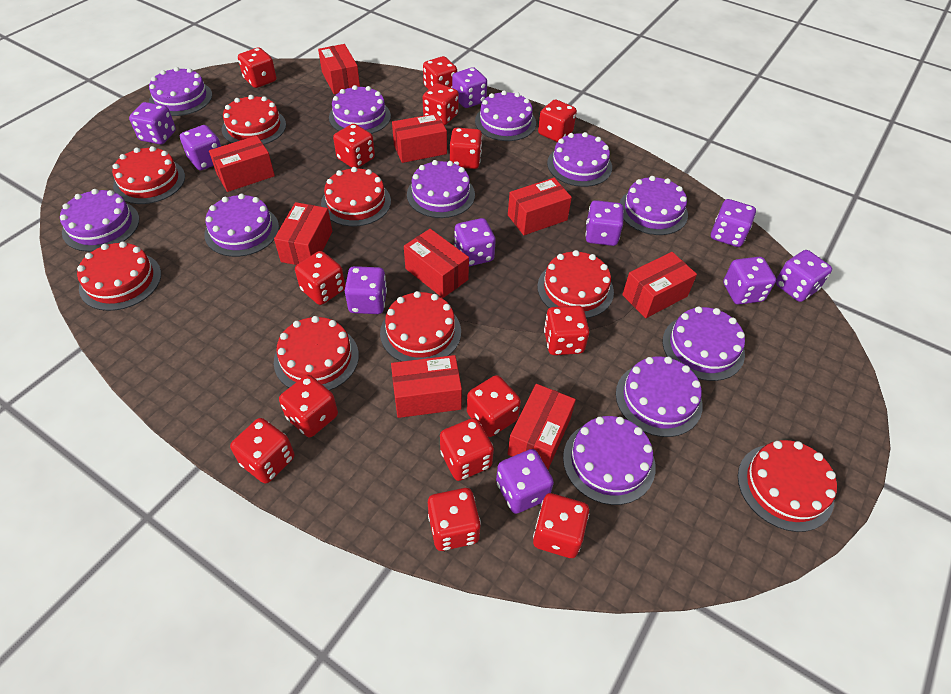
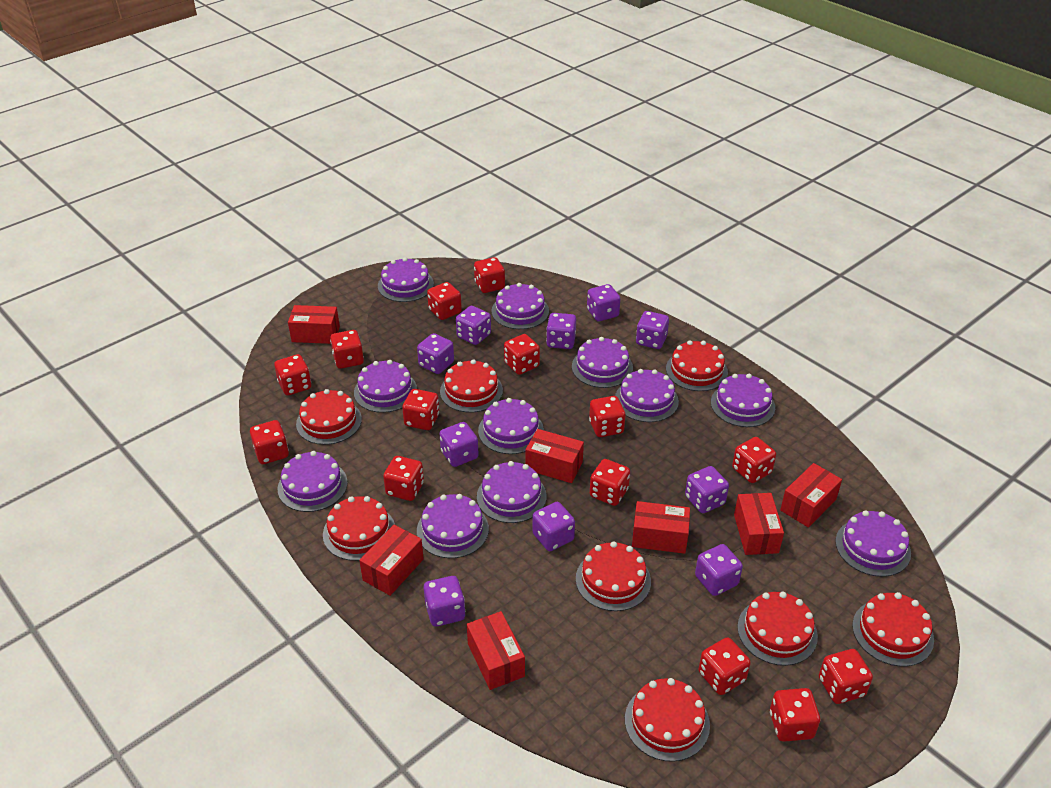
red box: 9 -> 7

